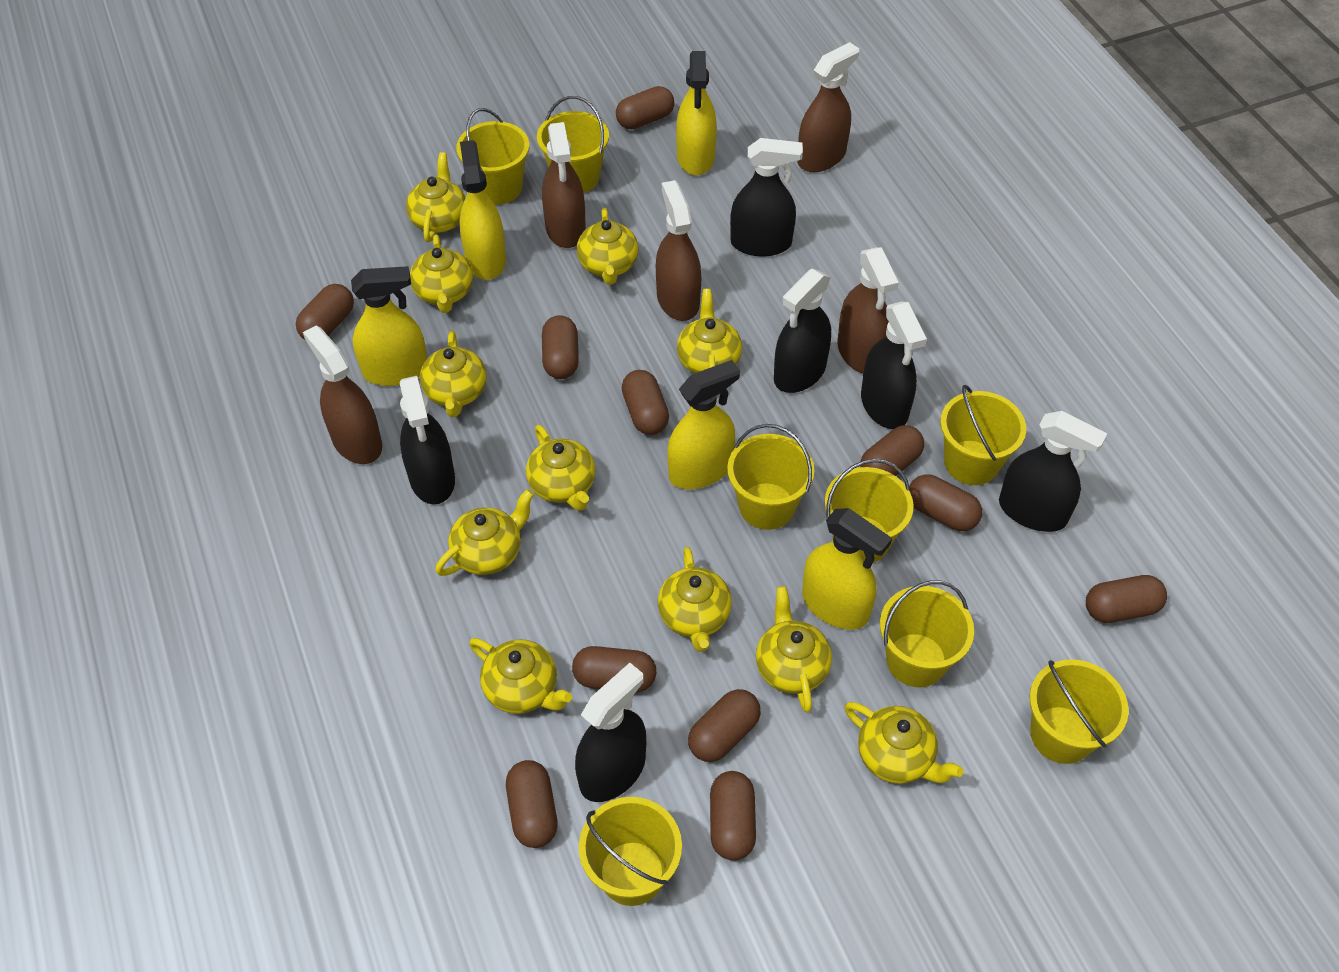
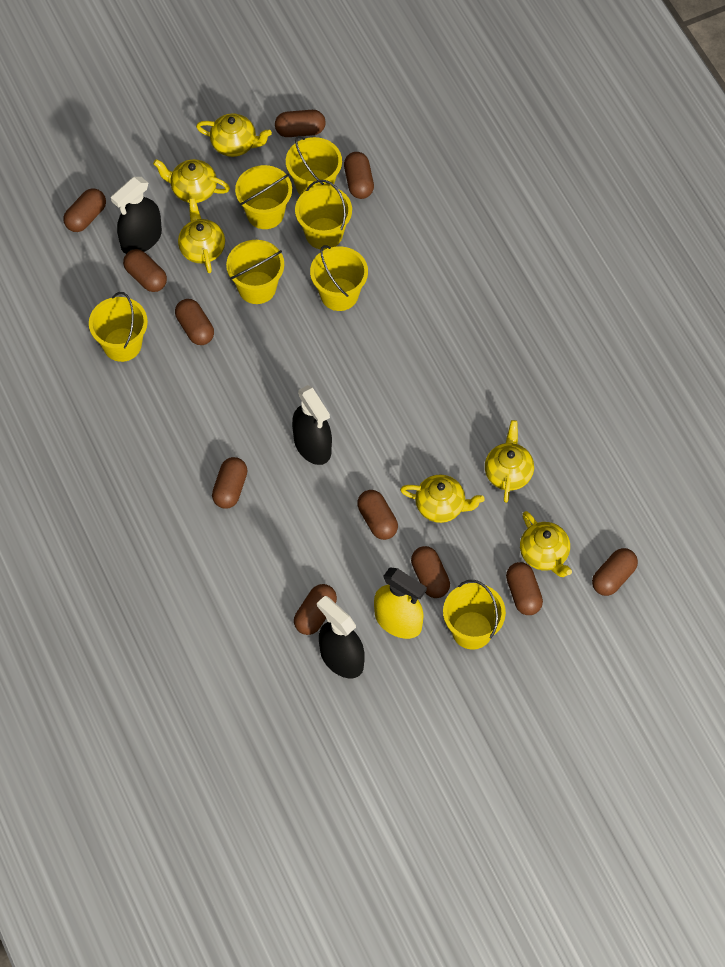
black spray bottle: 6 -> 3
brown spray bottle: 5 -> 0
yellow bucket: 8 -> 7
yellow spray bottle: 5 -> 1
yellow teapot: 11 -> 6

